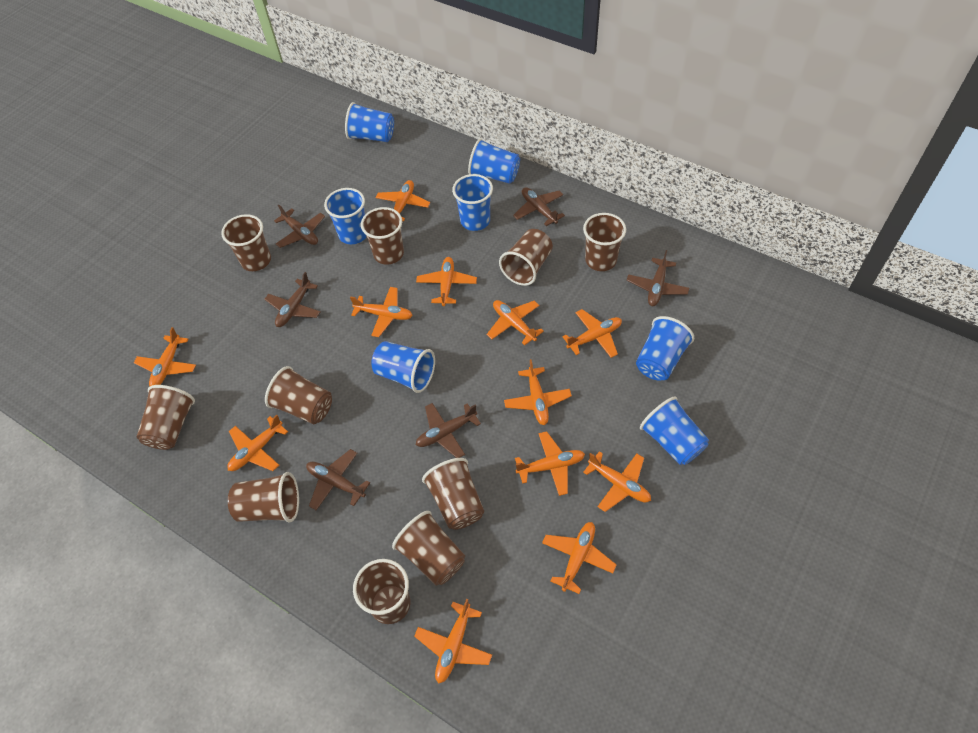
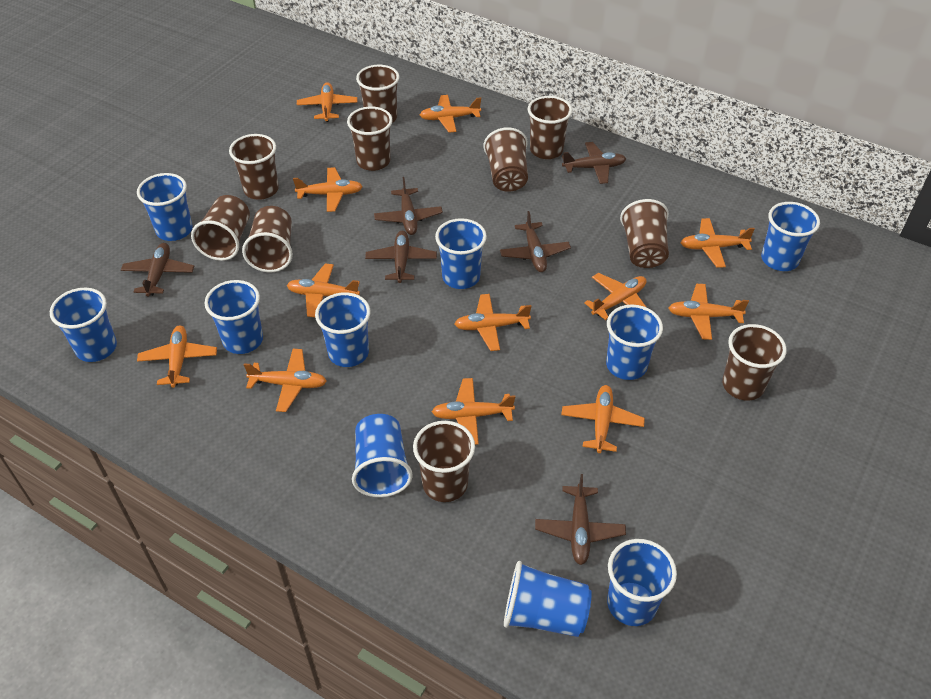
blue cup: 7 -> 10

